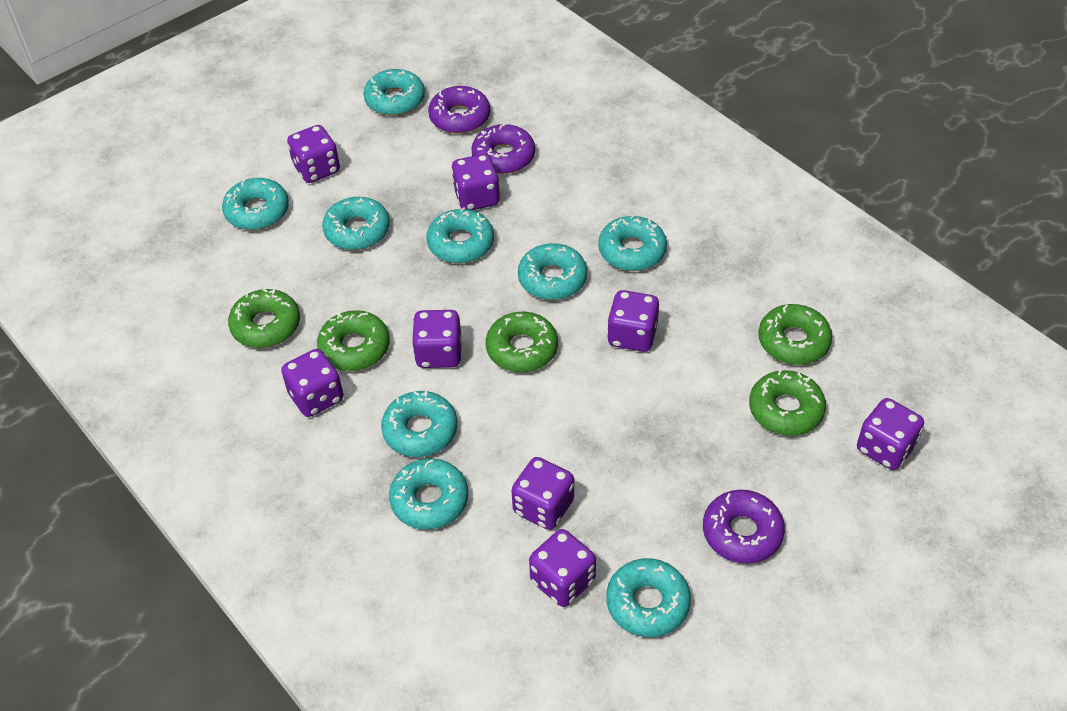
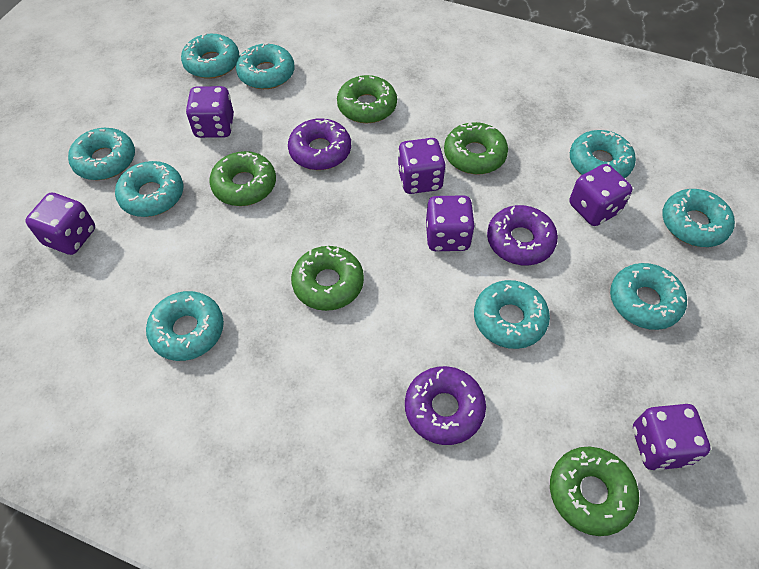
purple dice: 8 -> 6

